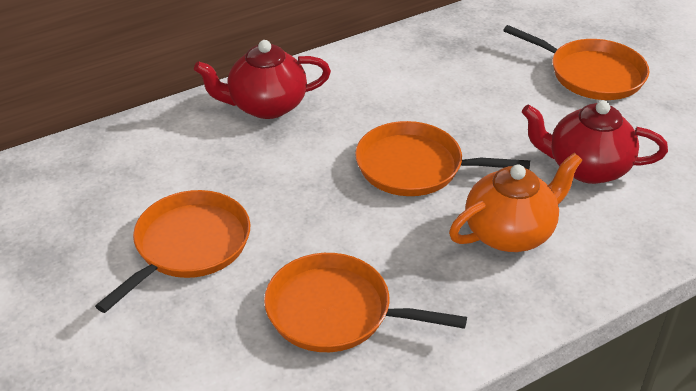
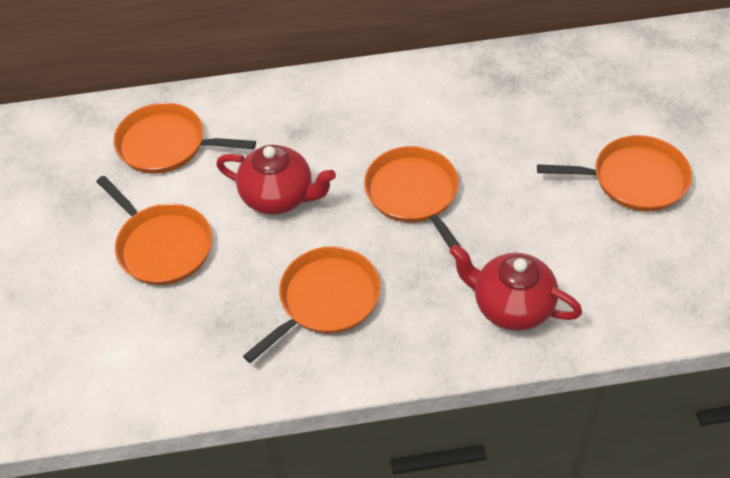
orange pan: 4 -> 5
orange teapot: 1 -> 0

